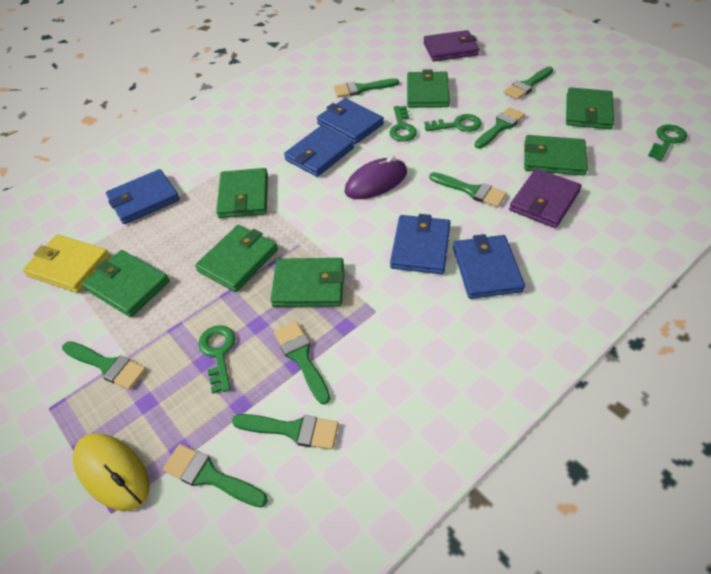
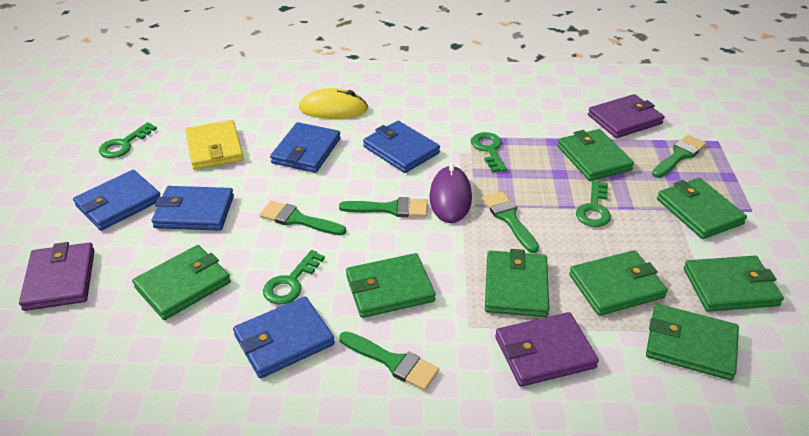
green brush: 8 -> 5
green wallet: 7 -> 8
purple wallet: 2 -> 3

